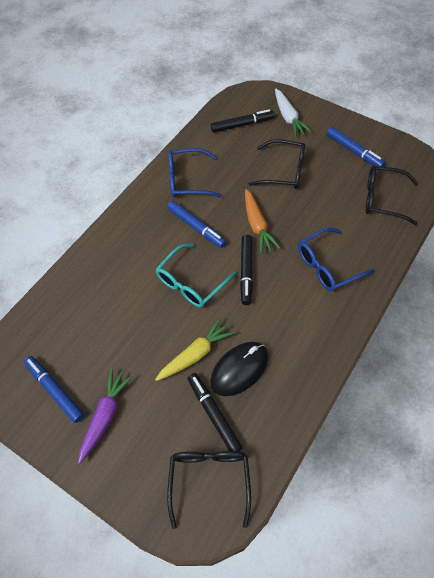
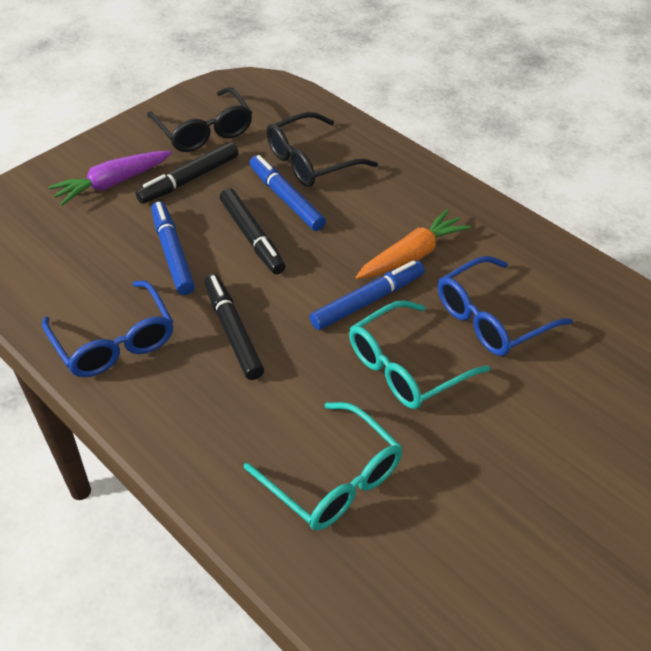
black glasses: 3 -> 2
black mouse: 1 -> 0
turquoise glasses: 1 -> 2
white carrot: 1 -> 0
yellow carrot: 1 -> 0

